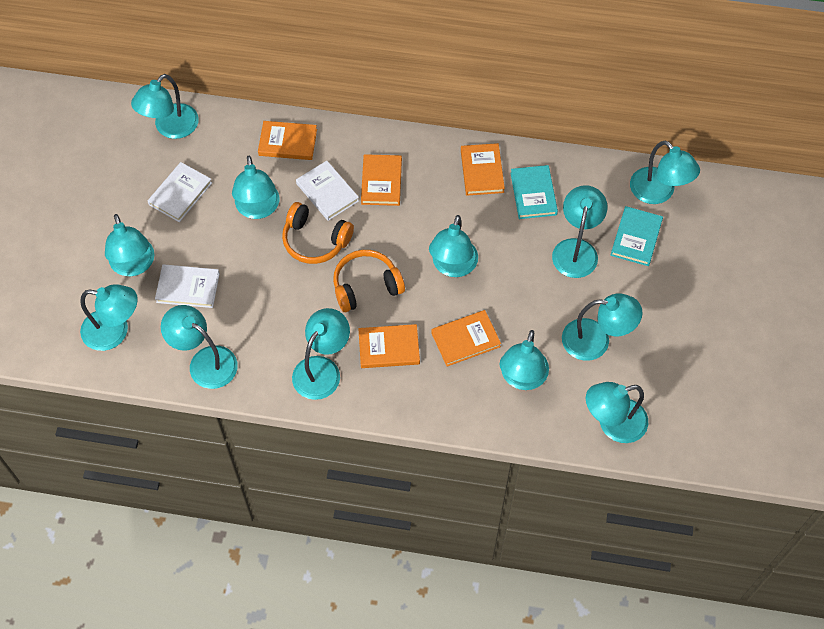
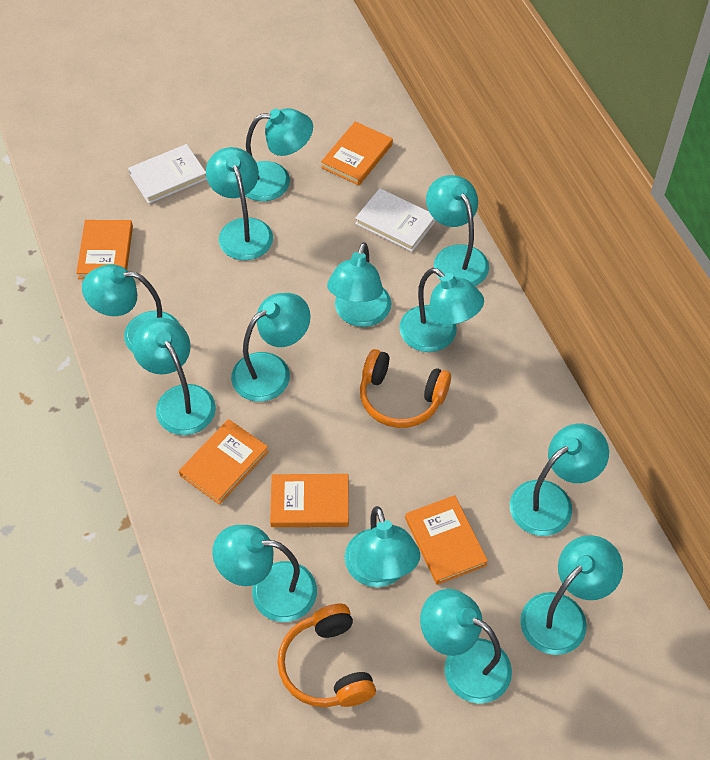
turquoise book: 2 -> 0
turquoise lamp: 12 -> 13
white book: 3 -> 2

